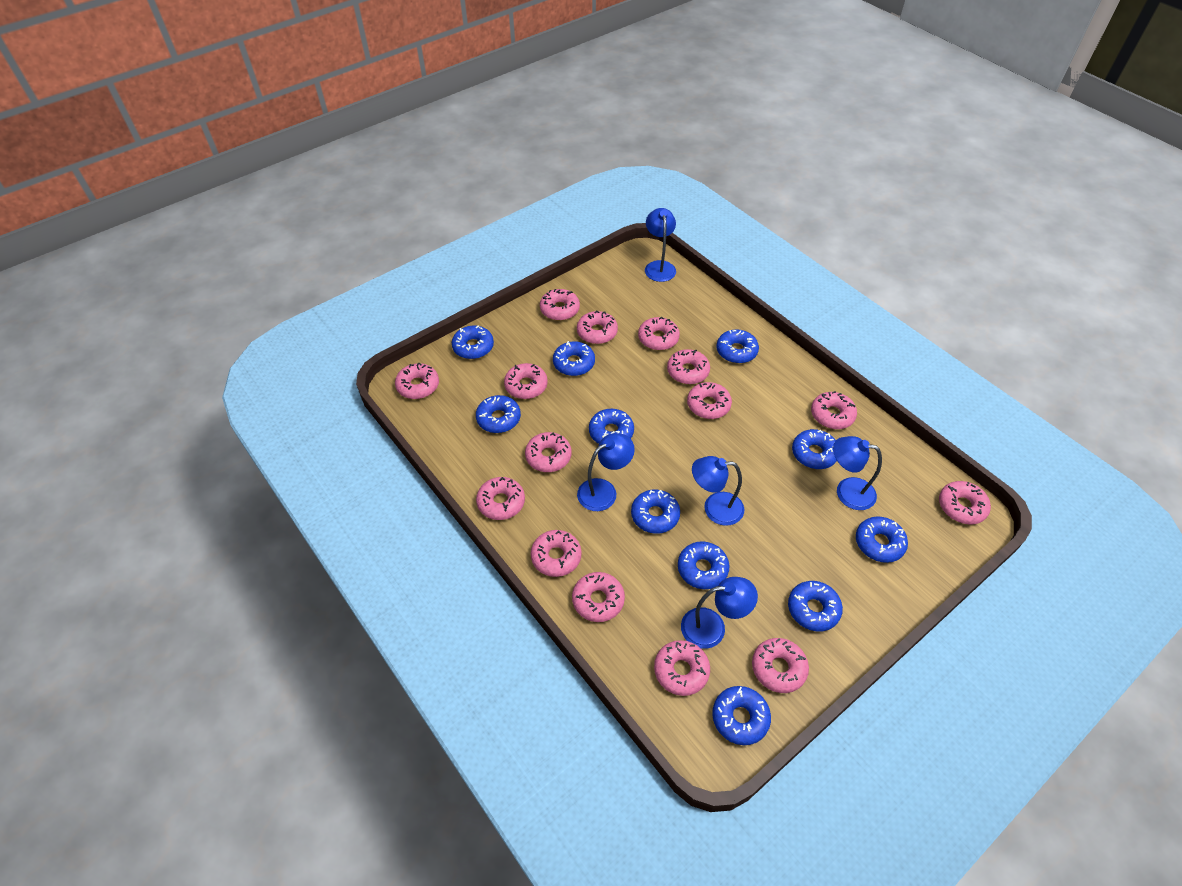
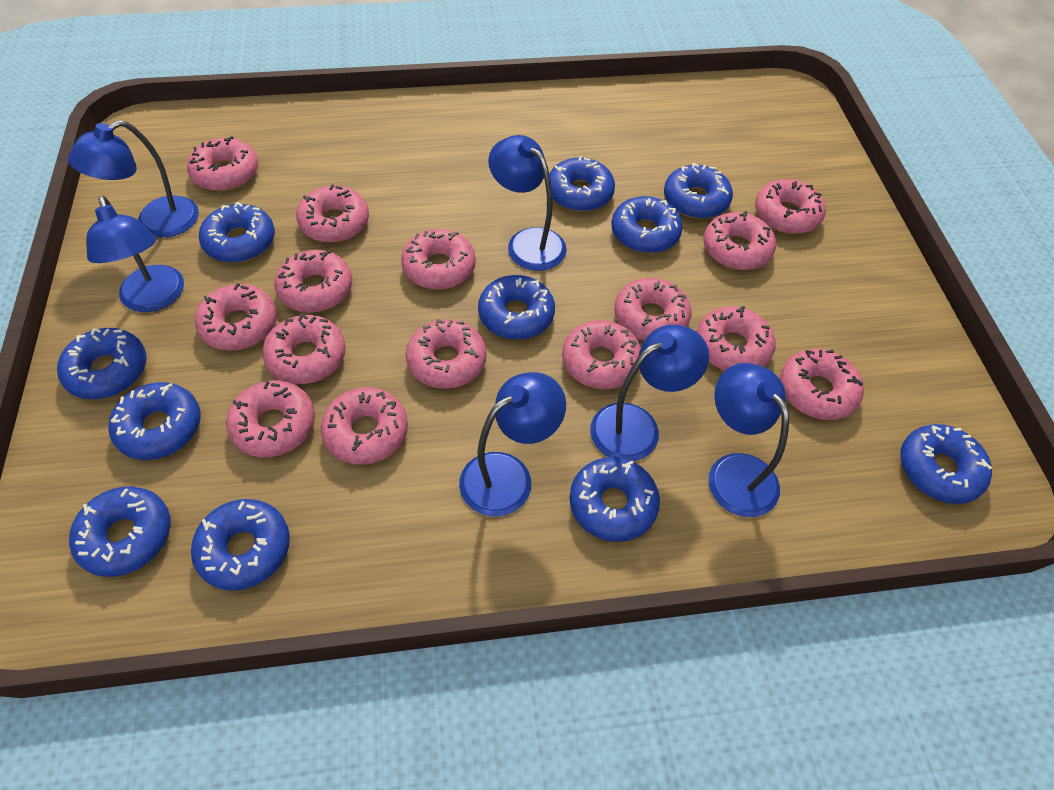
blue lamp: 5 -> 6

